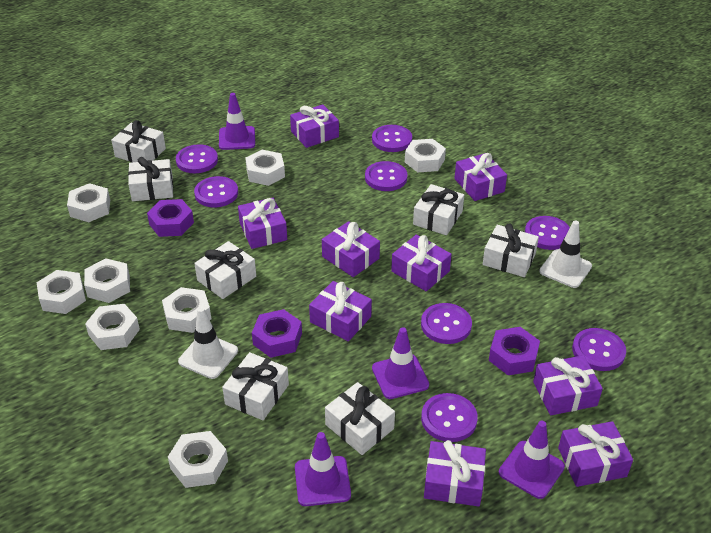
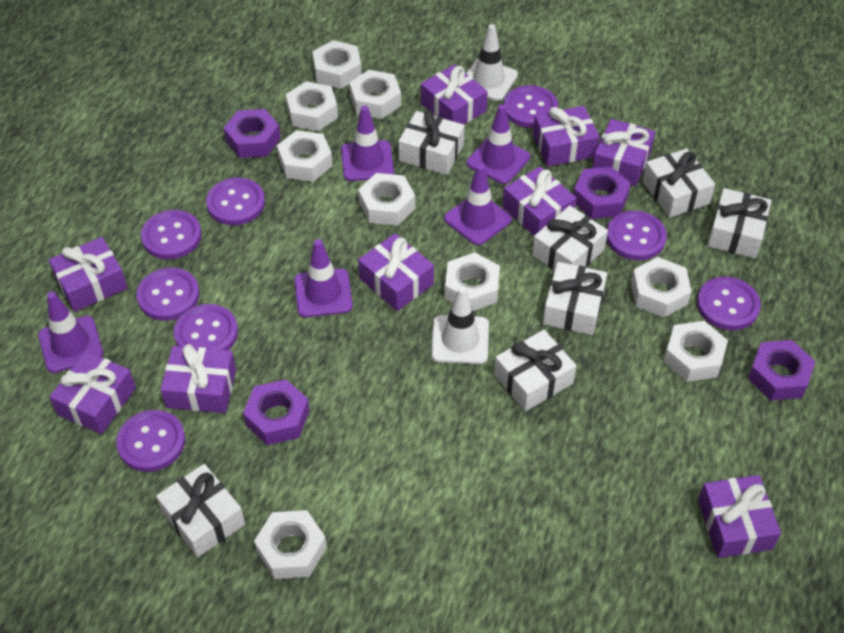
purple nut: 3 -> 4
purple traffic cone: 4 -> 5
white nut: 8 -> 9

